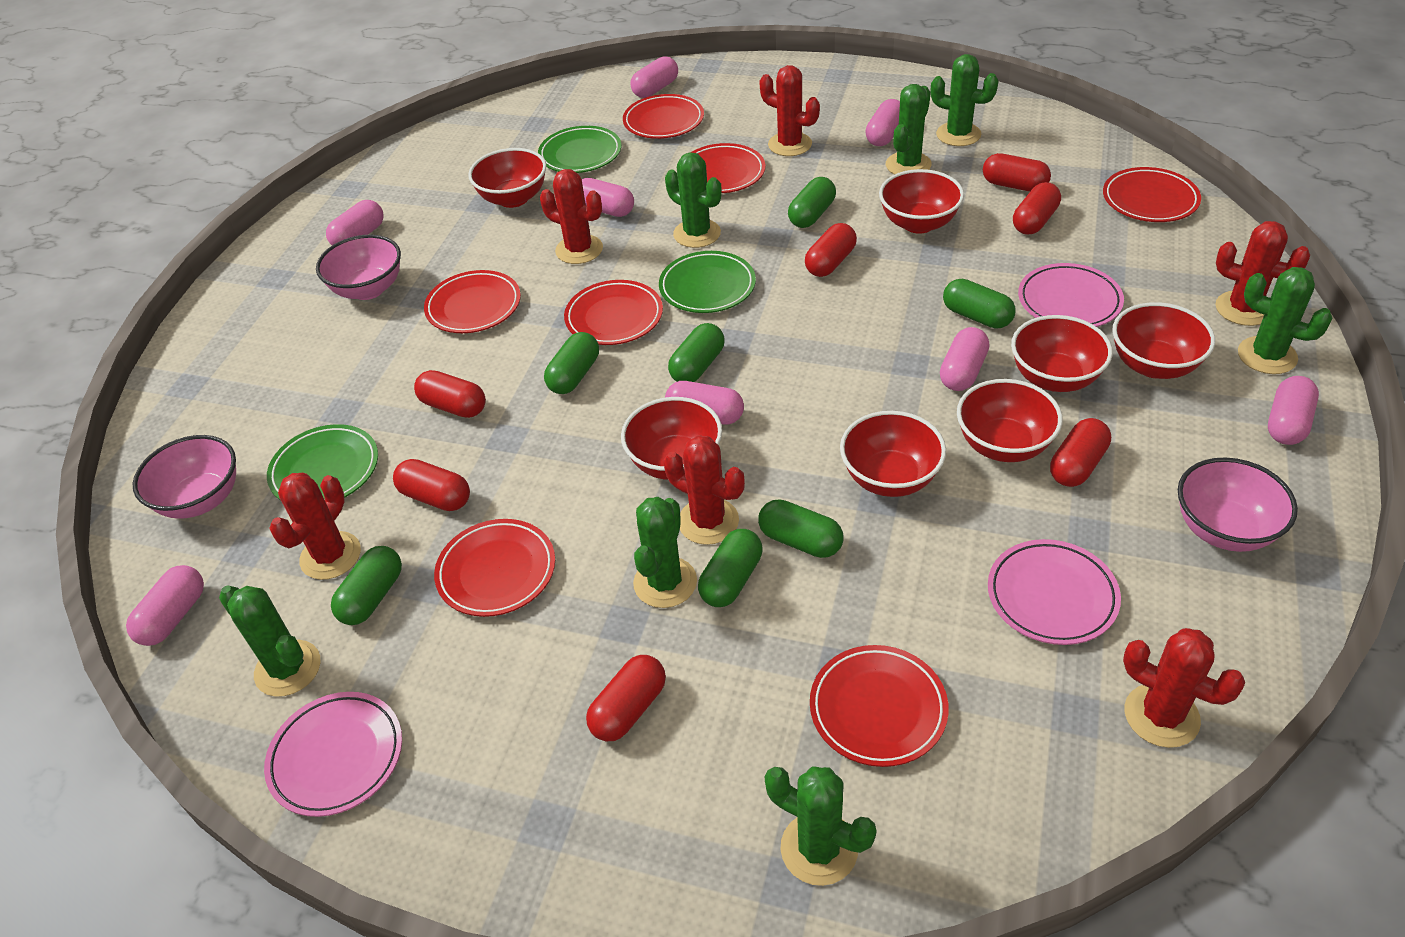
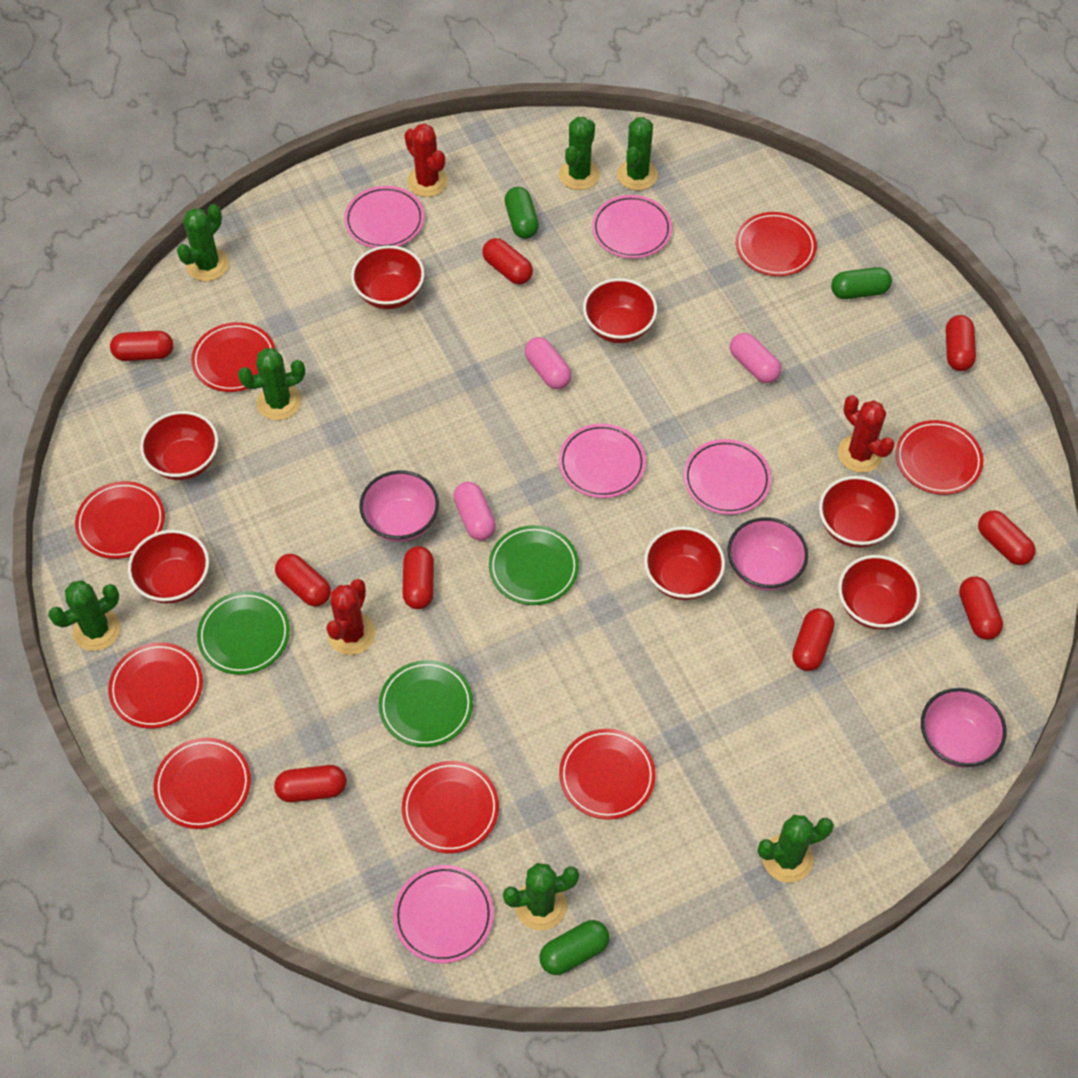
green capsule: 7 -> 3
pink capsule: 8 -> 3
pink plate: 3 -> 5
red cactus: 6 -> 3
red capsule: 7 -> 9
red plate: 7 -> 8

